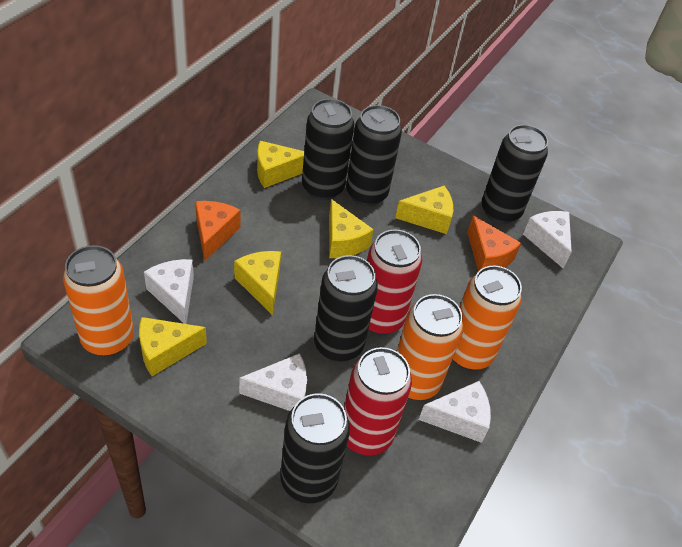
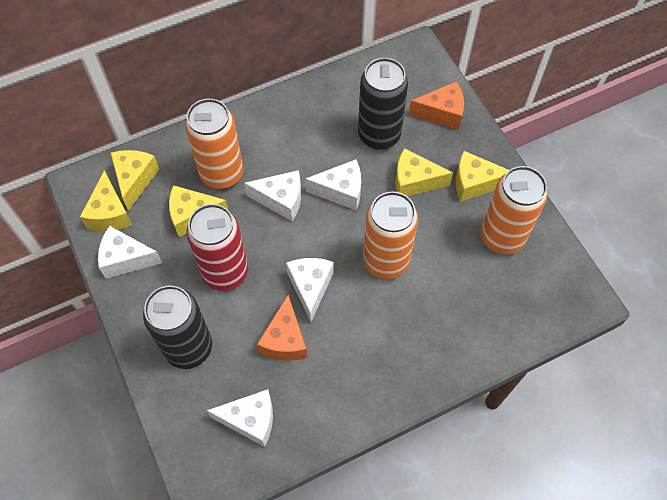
black can: 5 -> 2
red can: 2 -> 1
white cheese: 4 -> 5

